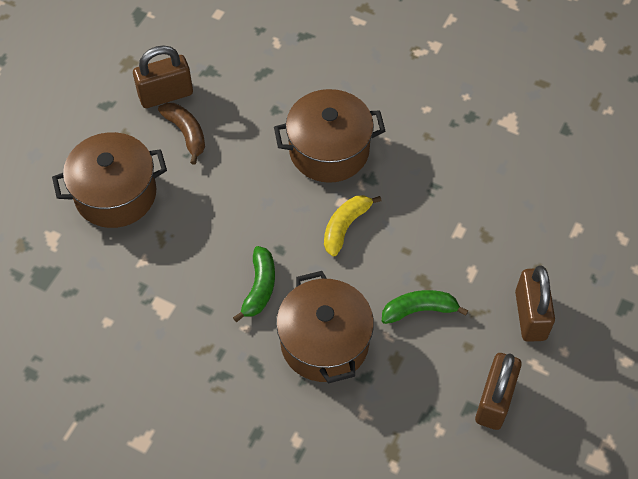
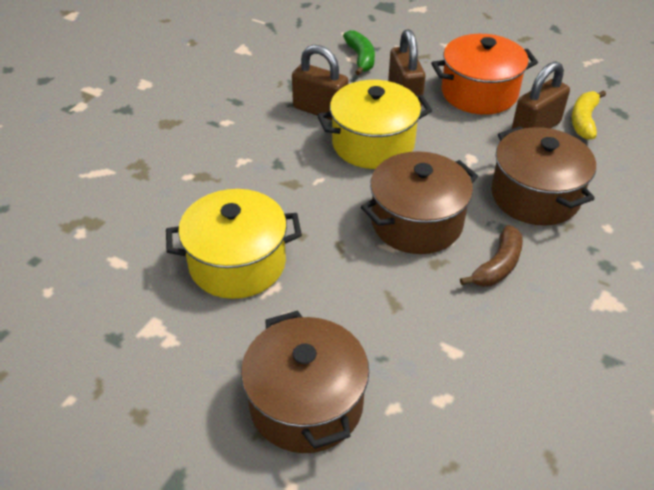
green banana: 2 -> 1
orange pot: 0 -> 1
yellow pot: 0 -> 2

